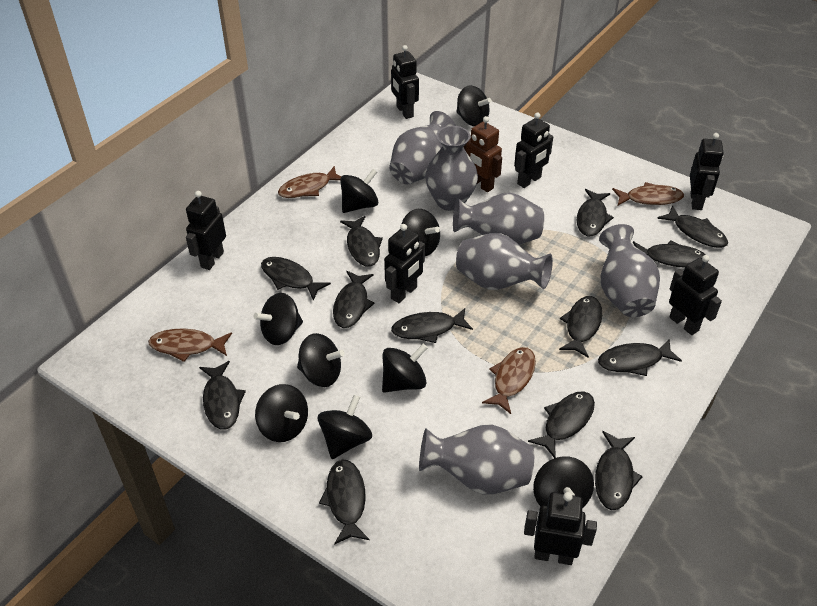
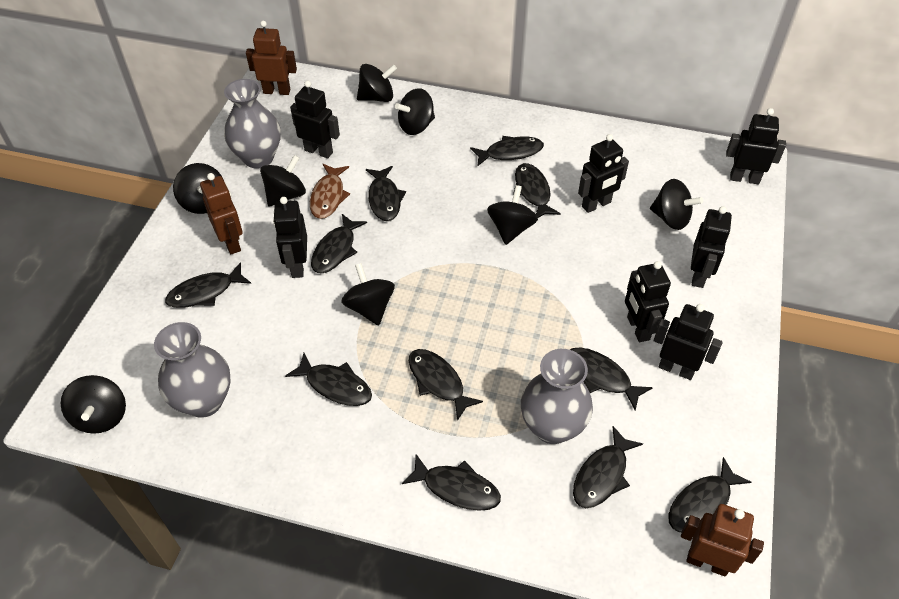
black fish: 13 -> 11
black spinning top: 9 -> 8
brown fish: 4 -> 1
brown robot: 1 -> 3
grey vase: 6 -> 3

